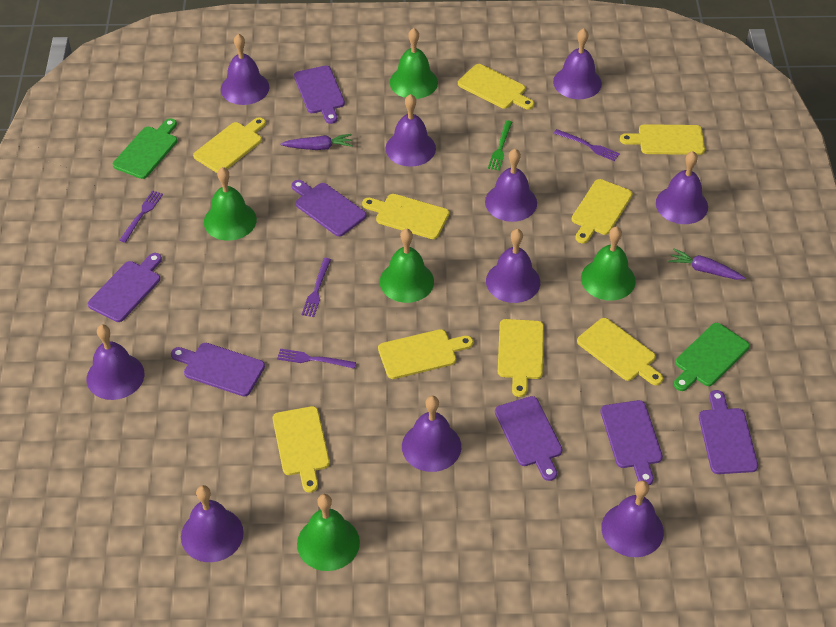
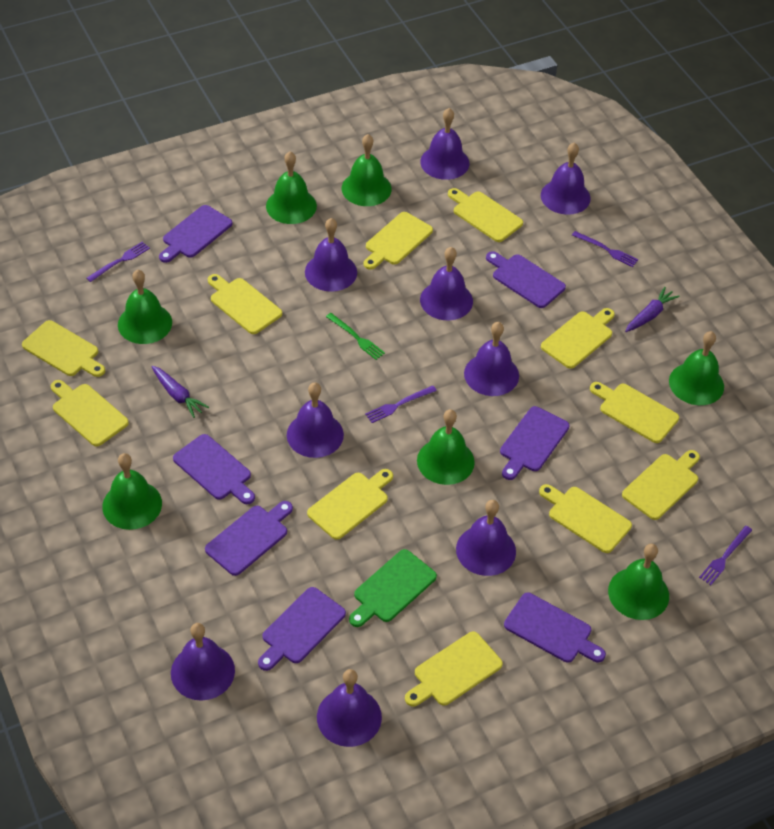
green bell: 5 -> 7
green cutting board: 2 -> 1
purple bell: 10 -> 9
yellow cutting board: 9 -> 11

